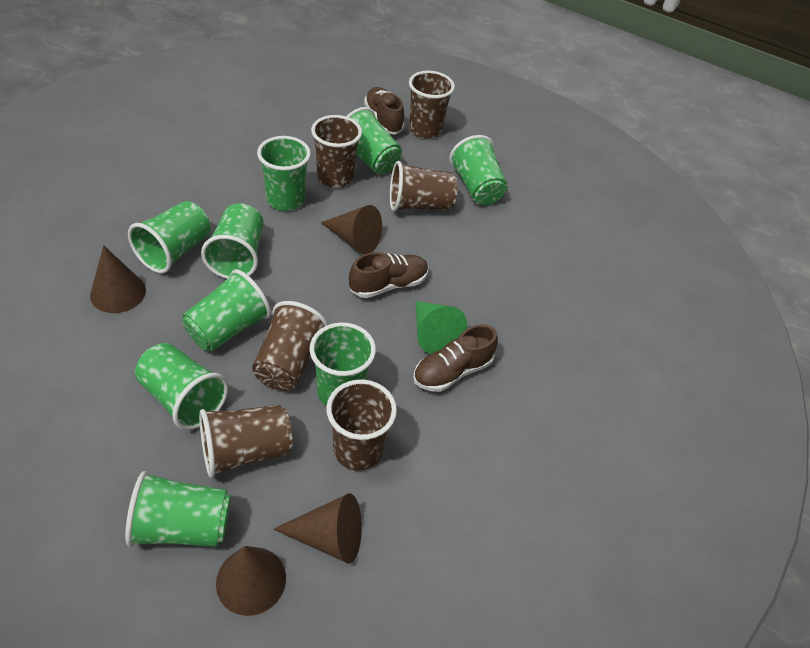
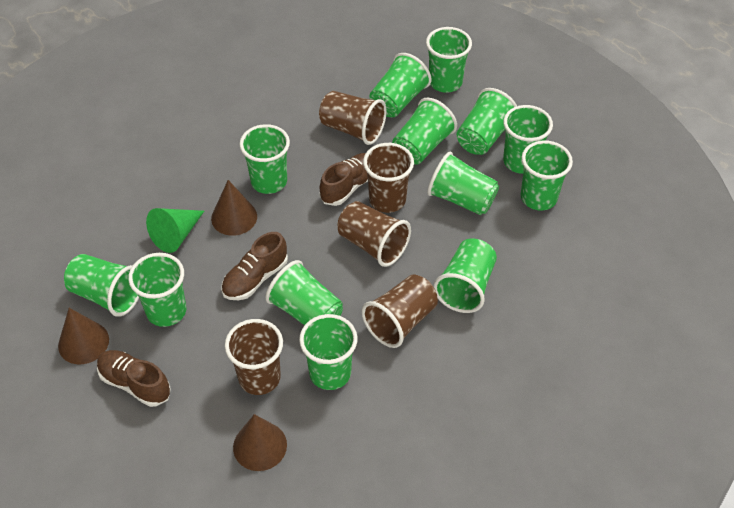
brown cone: 4 -> 3
brown cup: 6 -> 5
green cup: 9 -> 13

